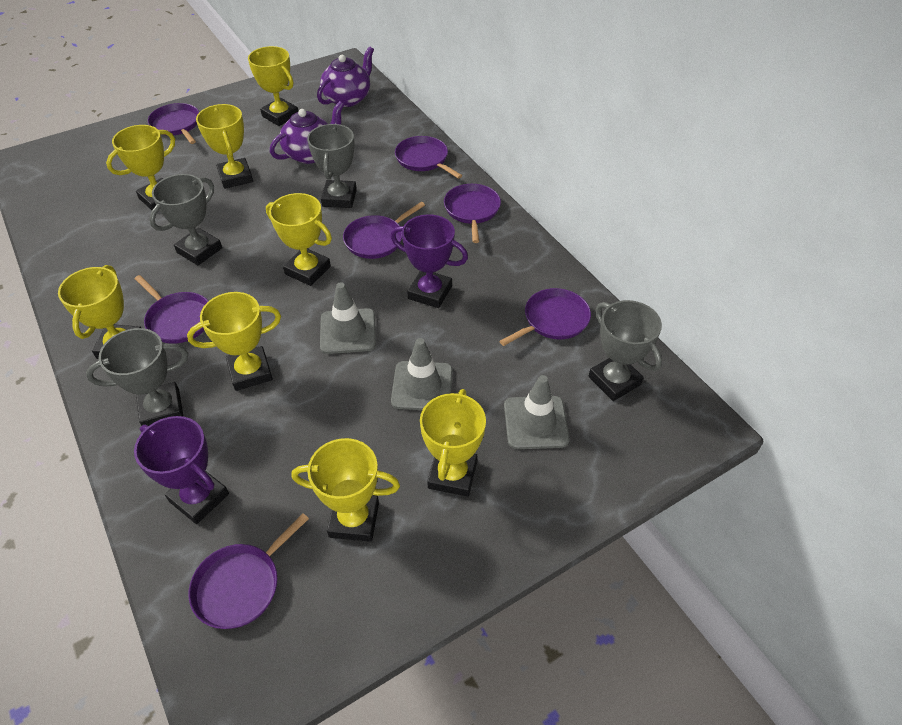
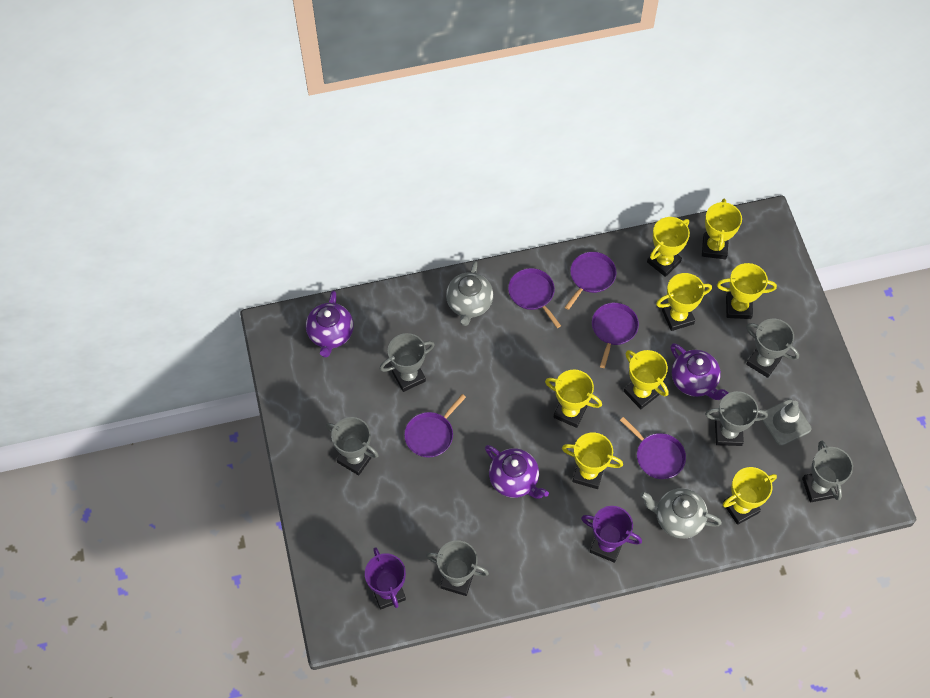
grey teapot: 0 -> 2
grey traffic cone: 3 -> 1
grey trophy: 4 -> 6
purple pan: 7 -> 5
purple teapot: 2 -> 3

